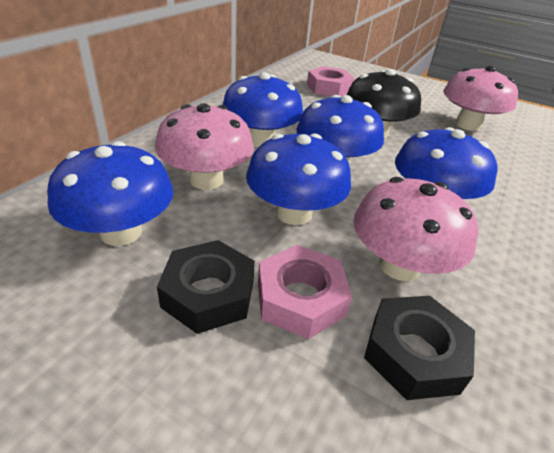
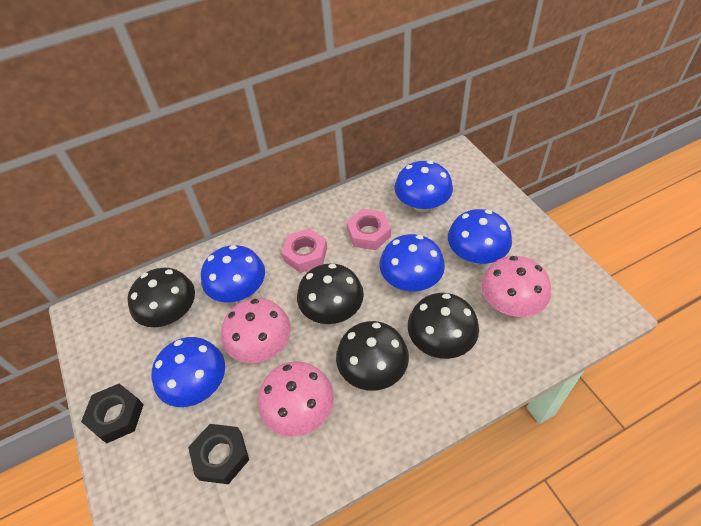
black mushroom: 1 -> 4

